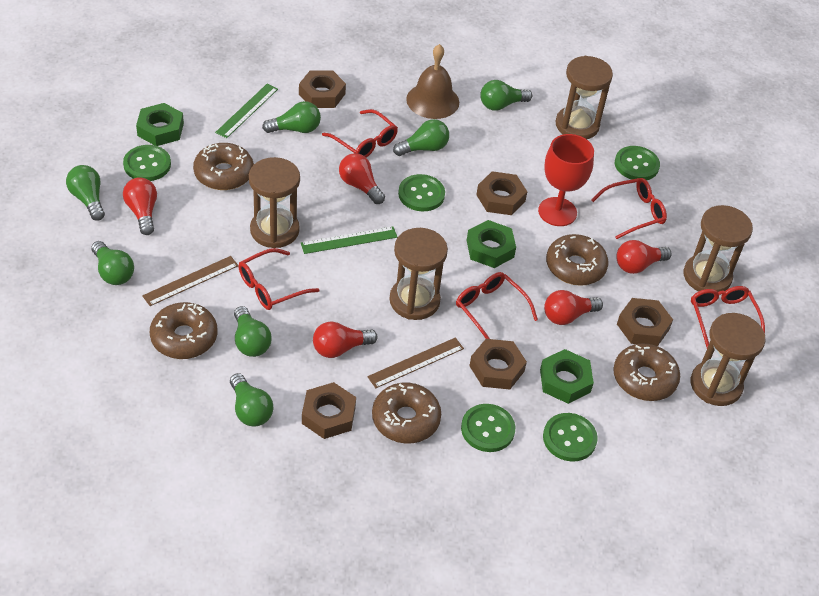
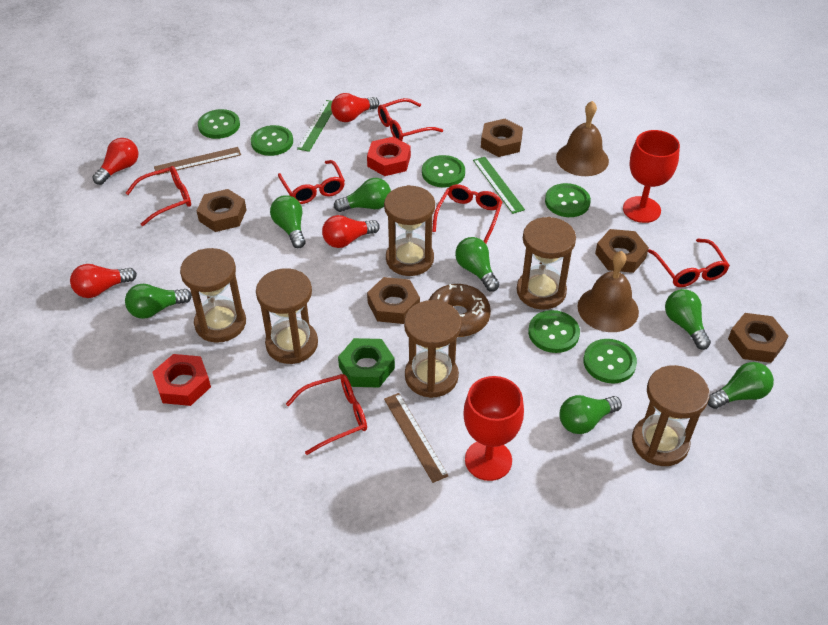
brown bell: 1 -> 2
brown donut: 5 -> 1
brown hourglass: 5 -> 6
green button: 5 -> 6
green nut: 3 -> 1
red glasses: 5 -> 6
red goblet: 1 -> 2
red light bulb: 5 -> 4
red nut: 0 -> 2

